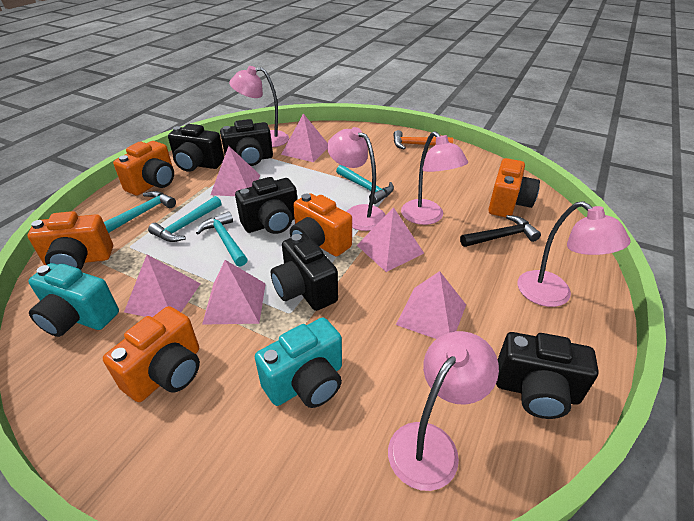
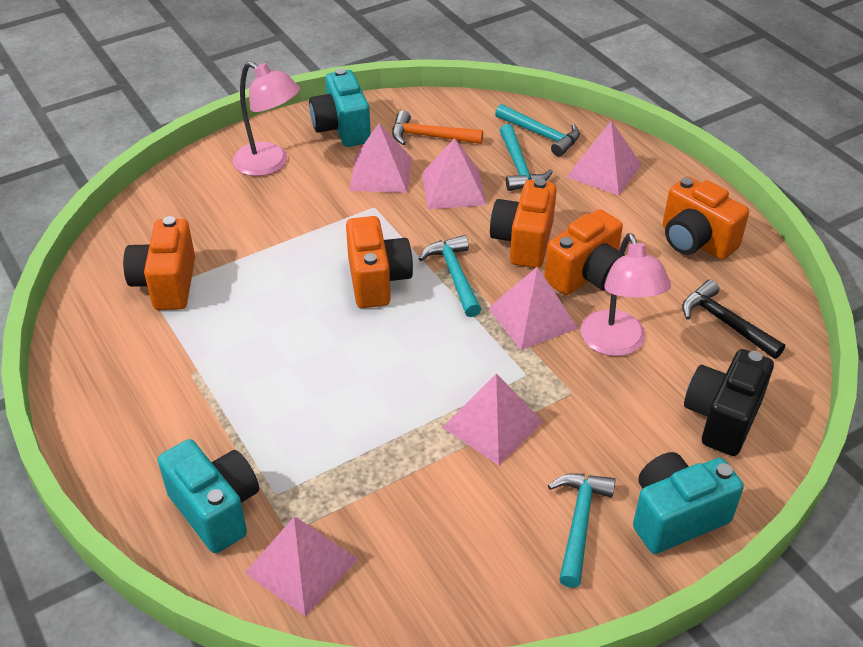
black camera: 5 -> 1
pink lamp: 5 -> 2
turquoise camera: 2 -> 3

